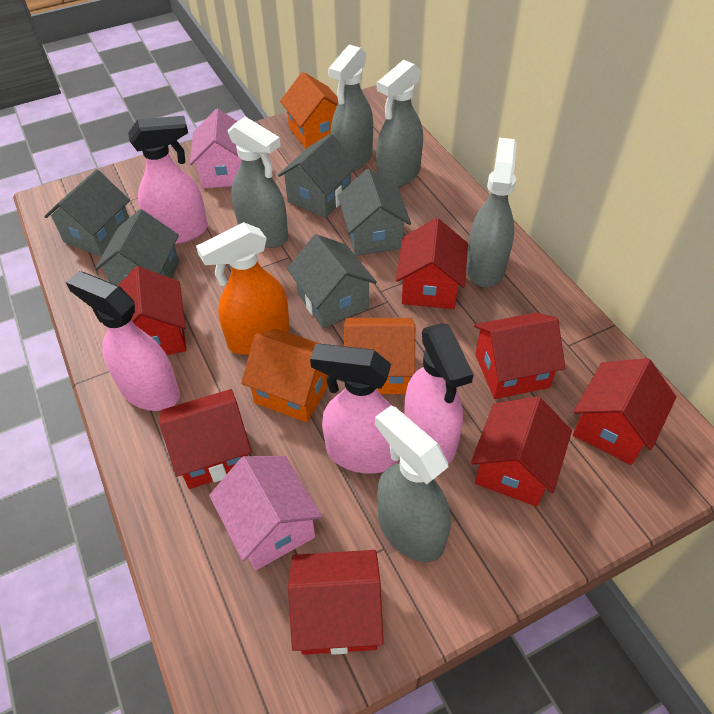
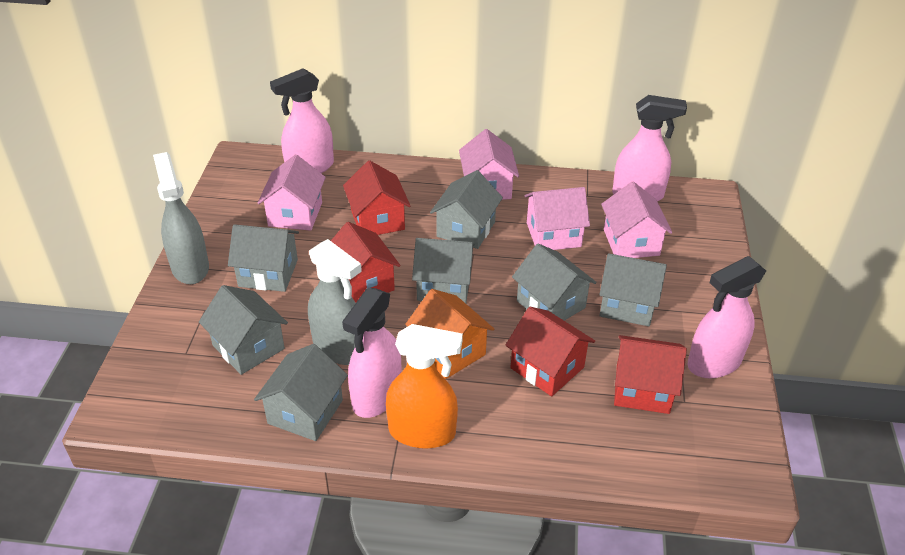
grey house: 5 -> 7
grey spray bottle: 5 -> 2
orange house: 3 -> 1
pink house: 2 -> 4
red house: 7 -> 4

